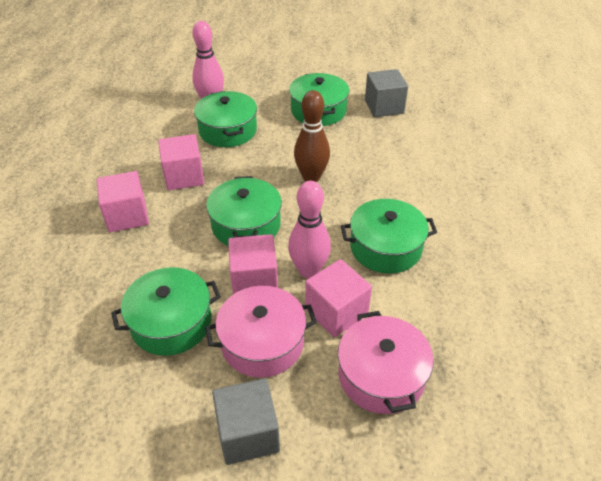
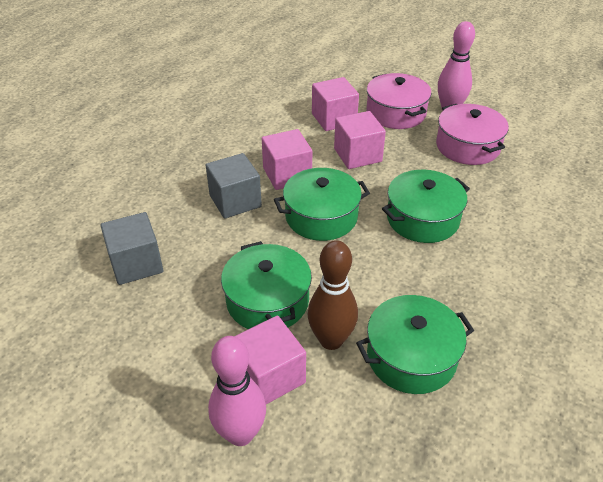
green pot: 5 -> 4

